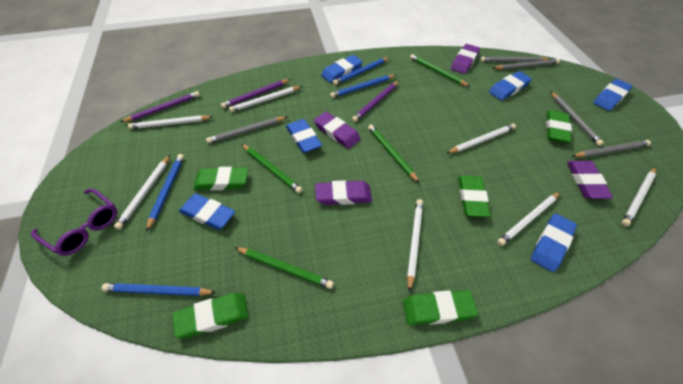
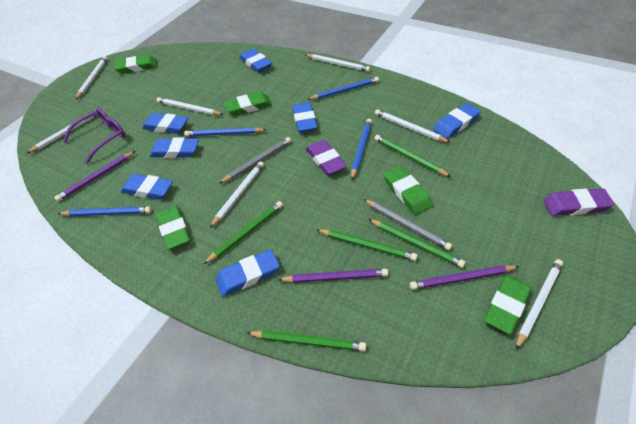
blue eraser: 6 -> 7
green pencil: 4 -> 5
grey pencil: 5 -> 2
purple eraser: 4 -> 2

